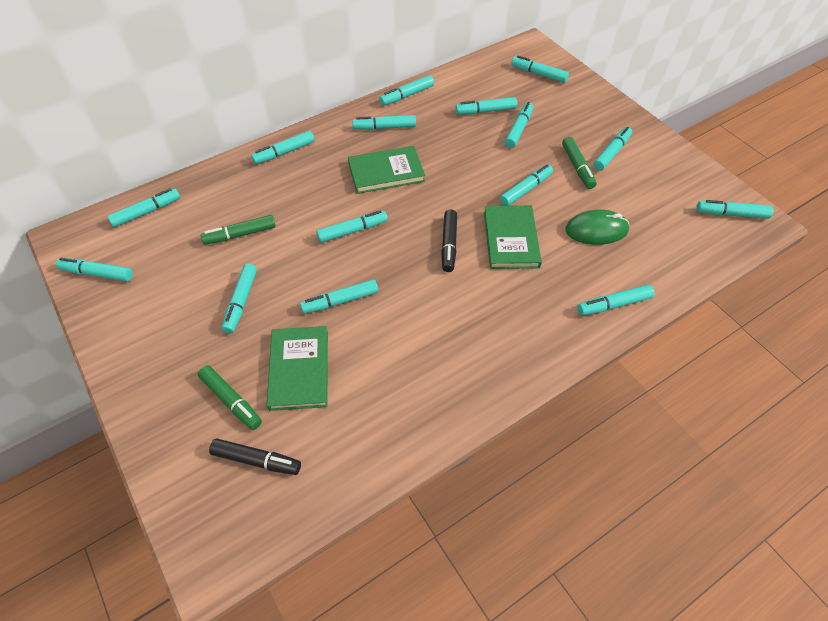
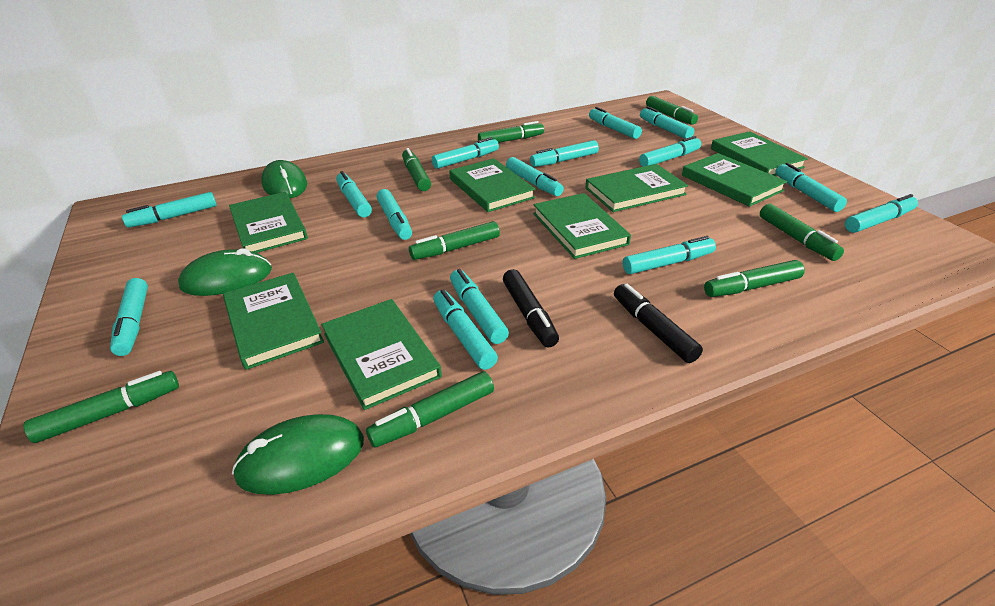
green book: 3 -> 8
green marker: 3 -> 8
green mouse: 1 -> 3

